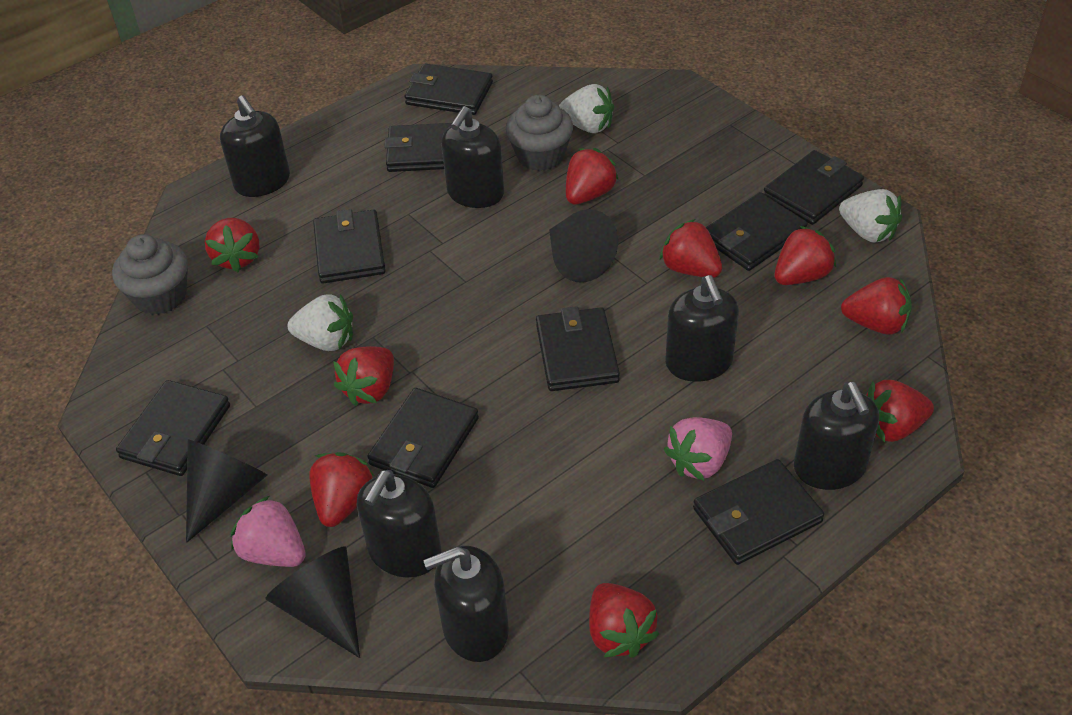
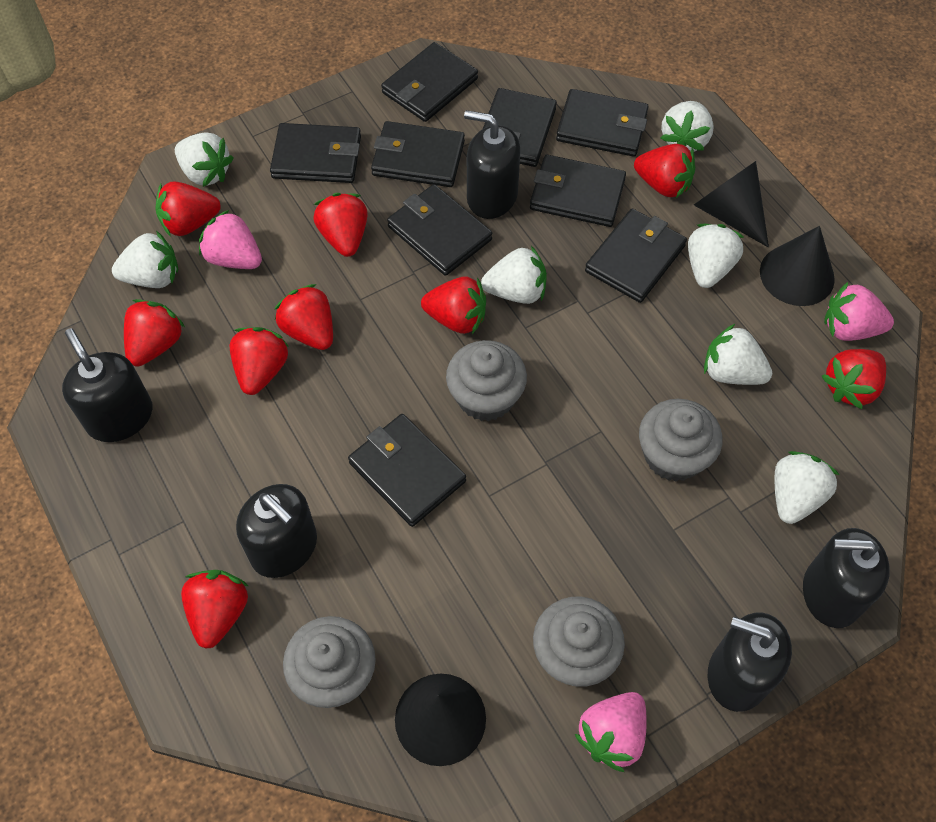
black soap dispenser: 6 -> 5
grey cupcake: 2 -> 4
pink strawberry: 2 -> 3
white strawberry: 3 -> 7

